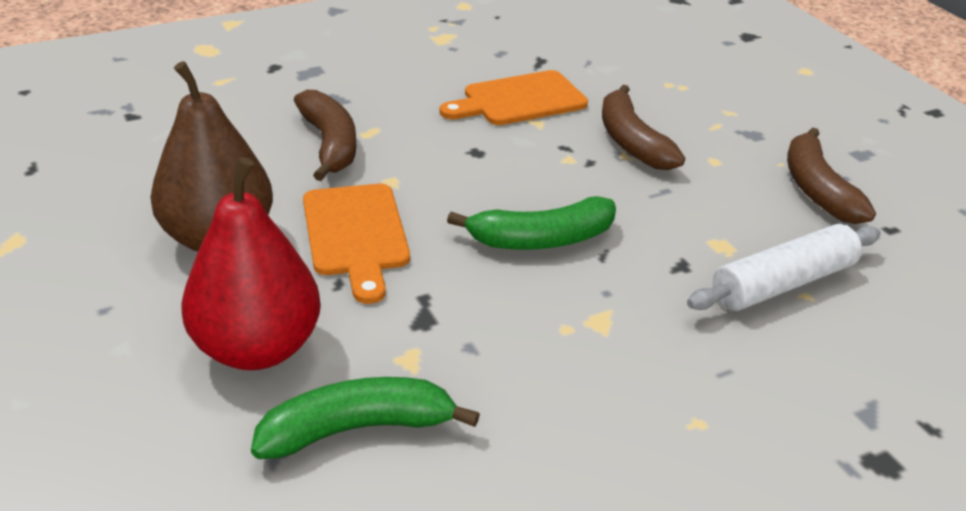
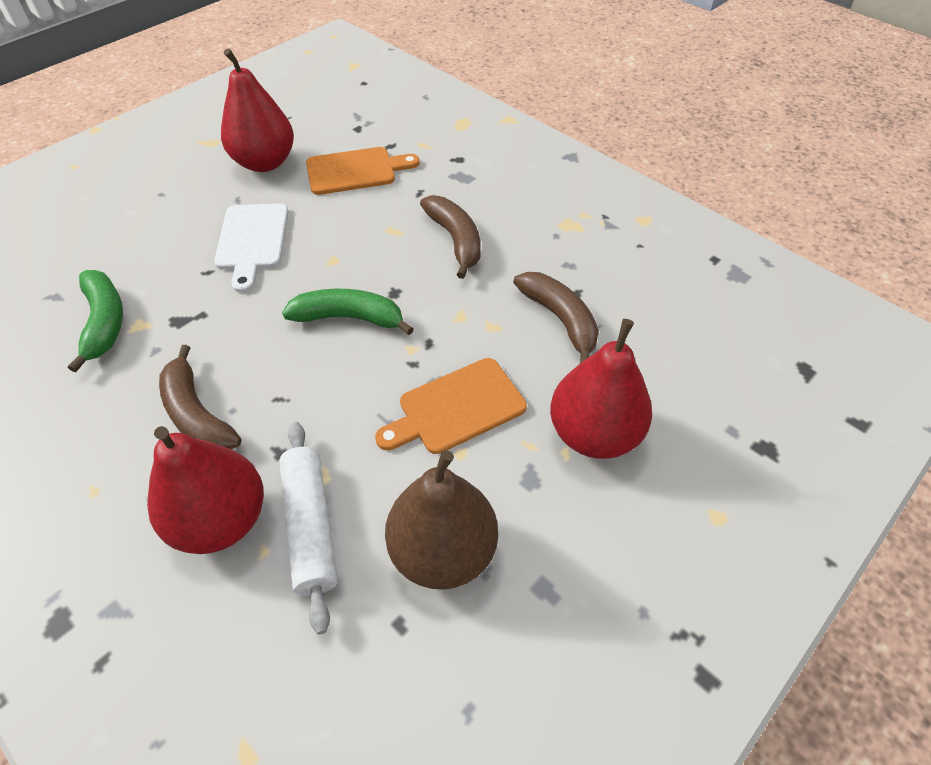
red pear: 1 -> 3
white cutting board: 0 -> 1

